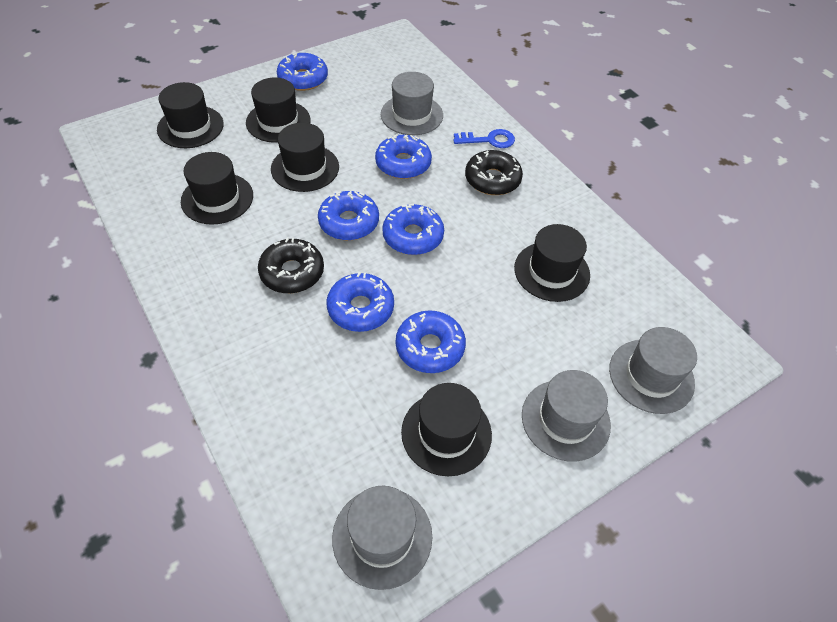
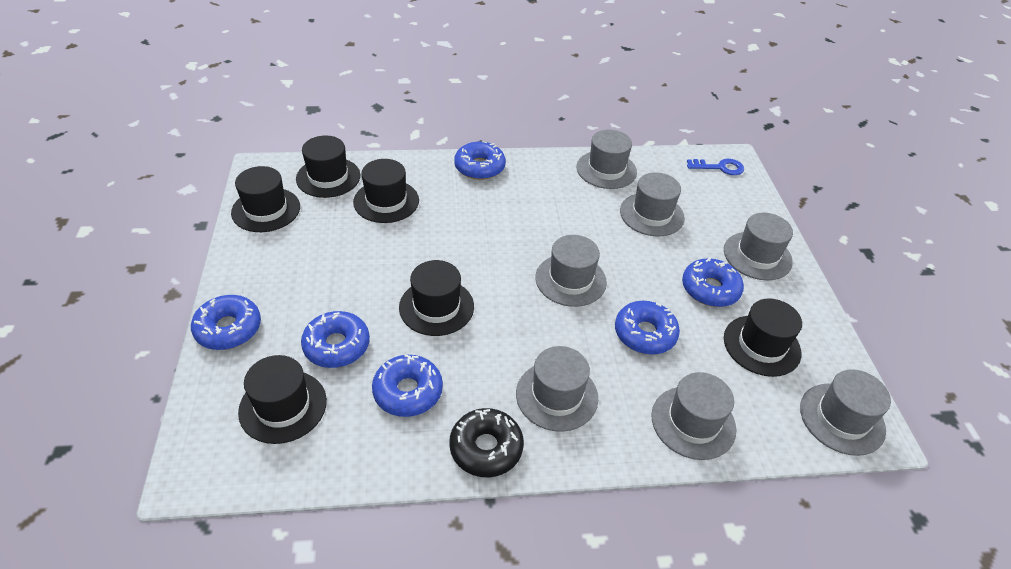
black donut: 2 -> 1
grey hat: 4 -> 7

